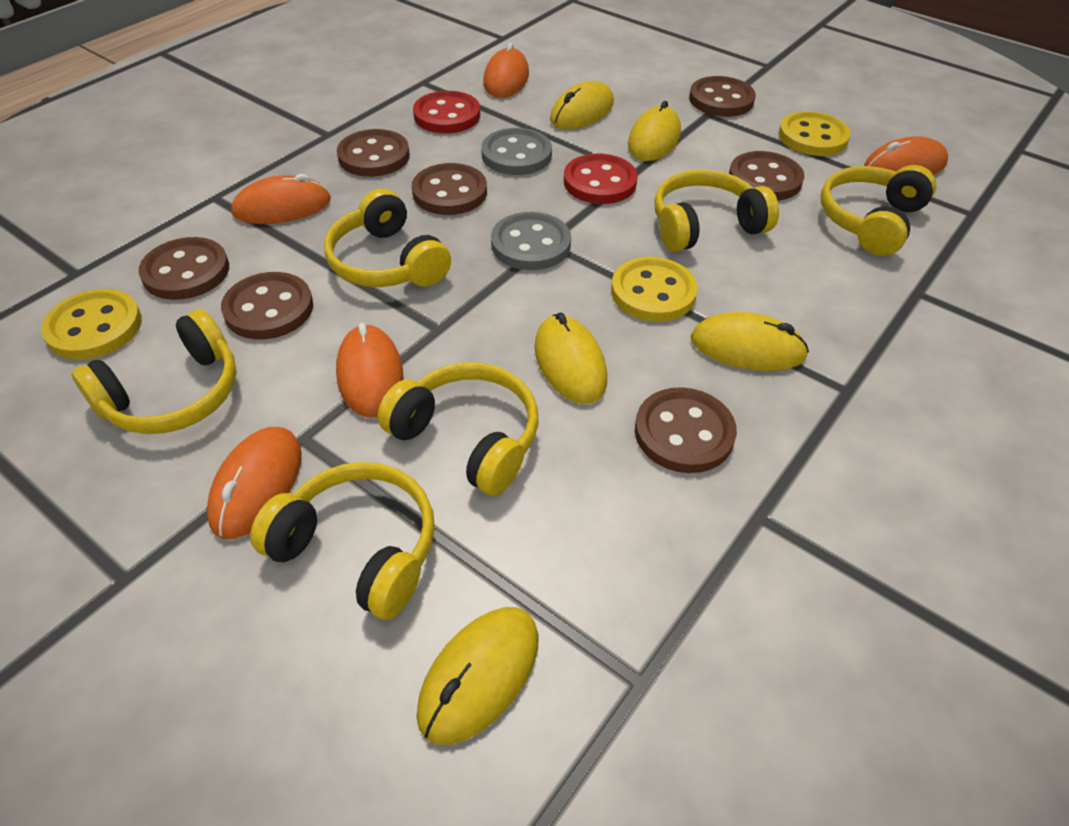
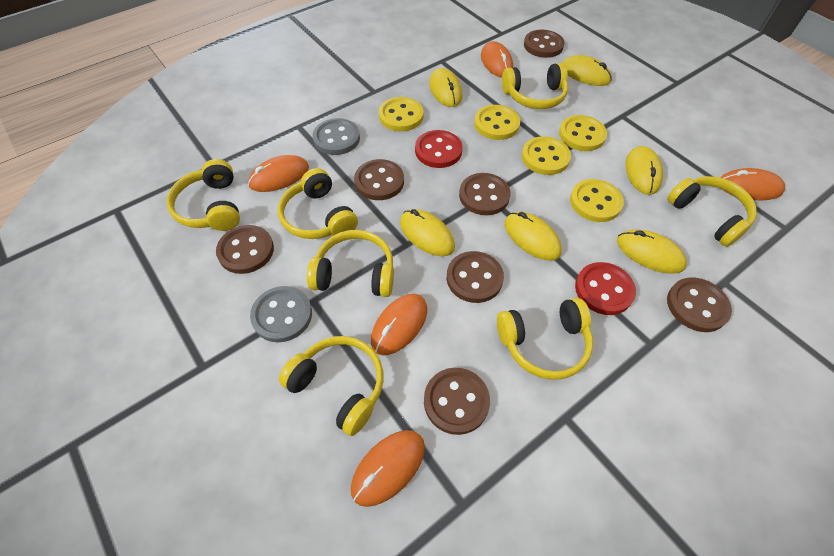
yellow button: 3 -> 5
yellow headphones: 6 -> 7
yellow mouse: 5 -> 6

